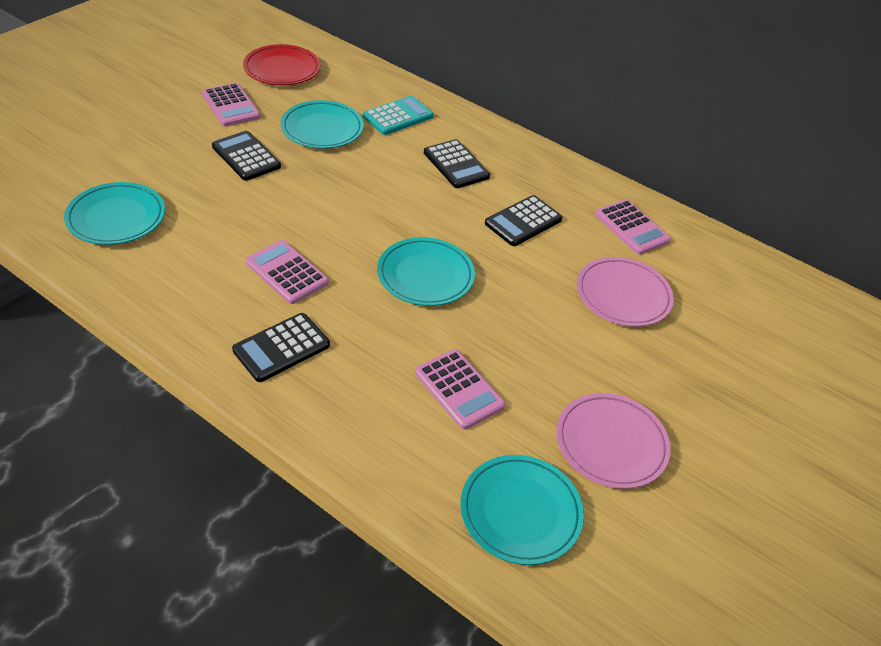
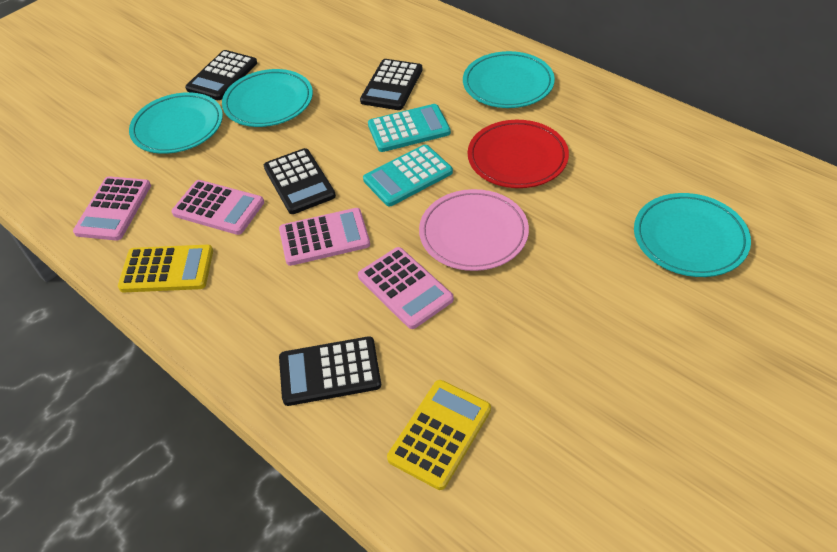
pink plate: 2 -> 1
turquoise calculator: 1 -> 2
yellow calculator: 0 -> 2

